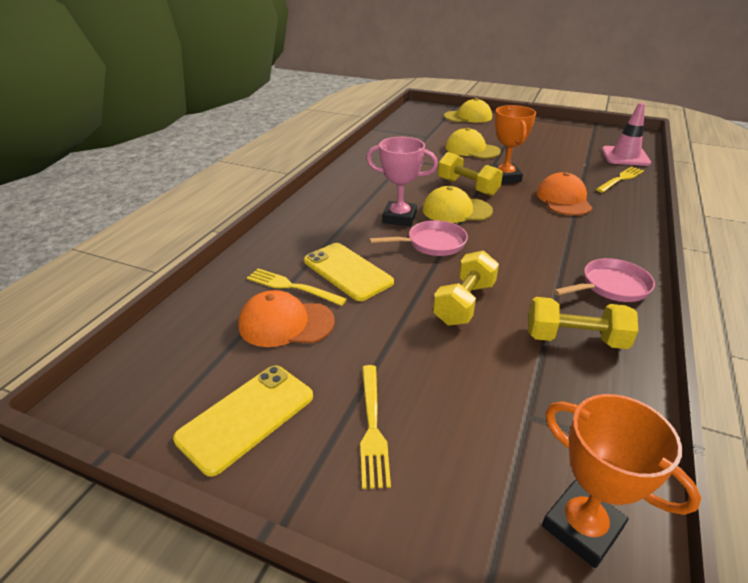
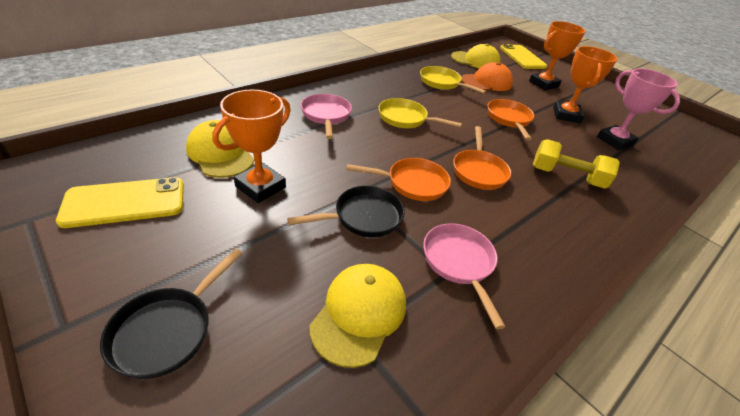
black pan: 0 -> 2
orange cap: 2 -> 1
orange pan: 0 -> 3
orange trophy: 2 -> 3
pink traffic cone: 1 -> 0
yellow dumbbell: 3 -> 1
yellow fork: 3 -> 0
yellow pan: 0 -> 2

